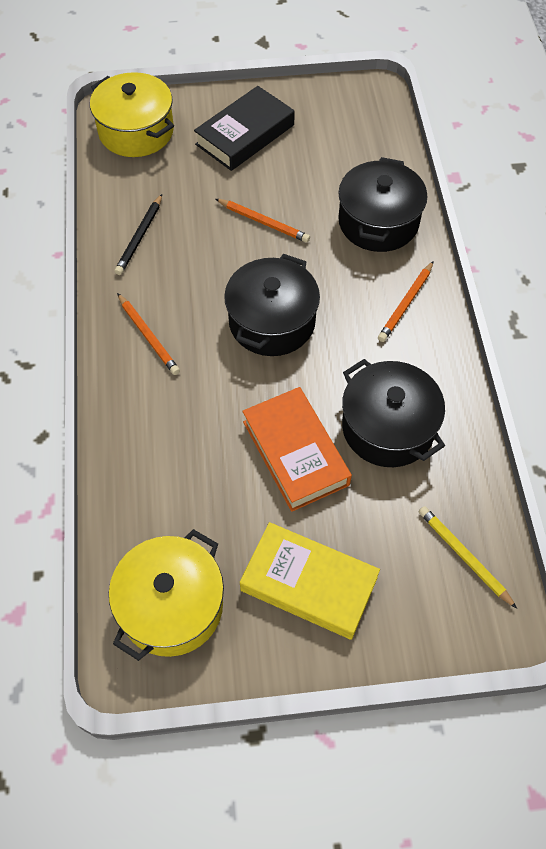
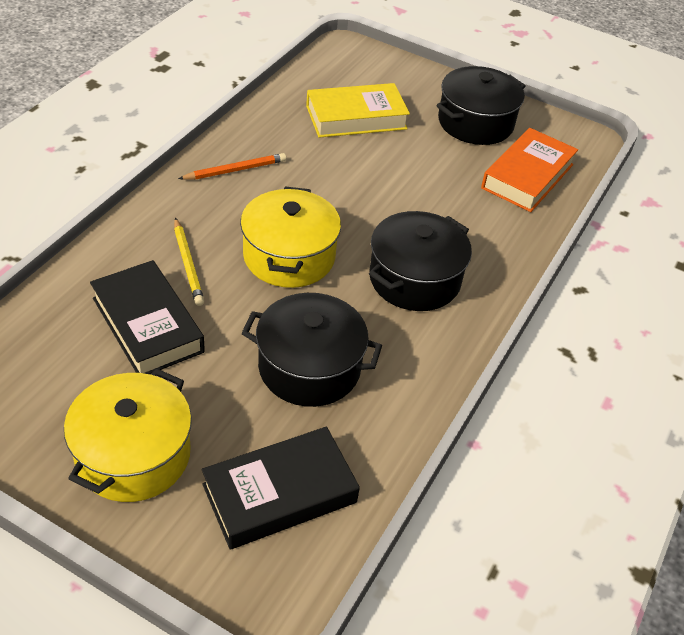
black book: 1 -> 2
black pencil: 1 -> 0
orange pencil: 3 -> 1

